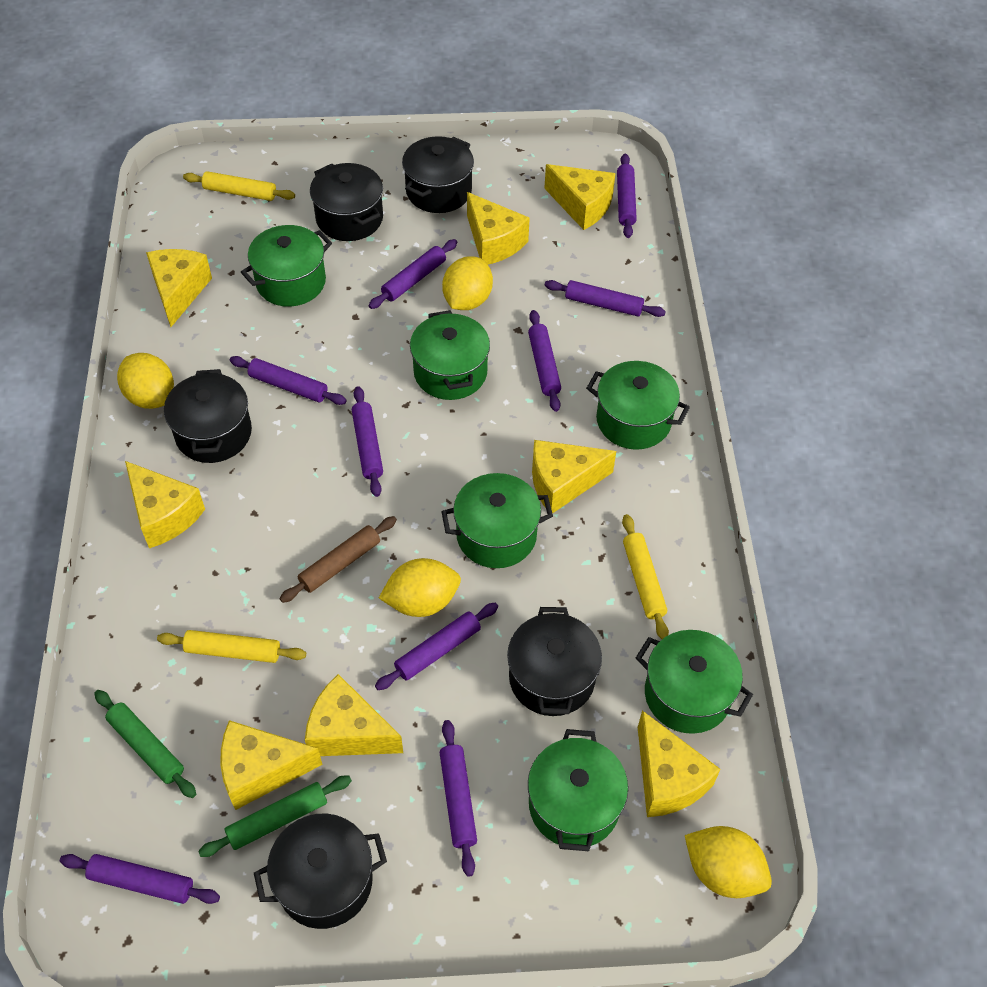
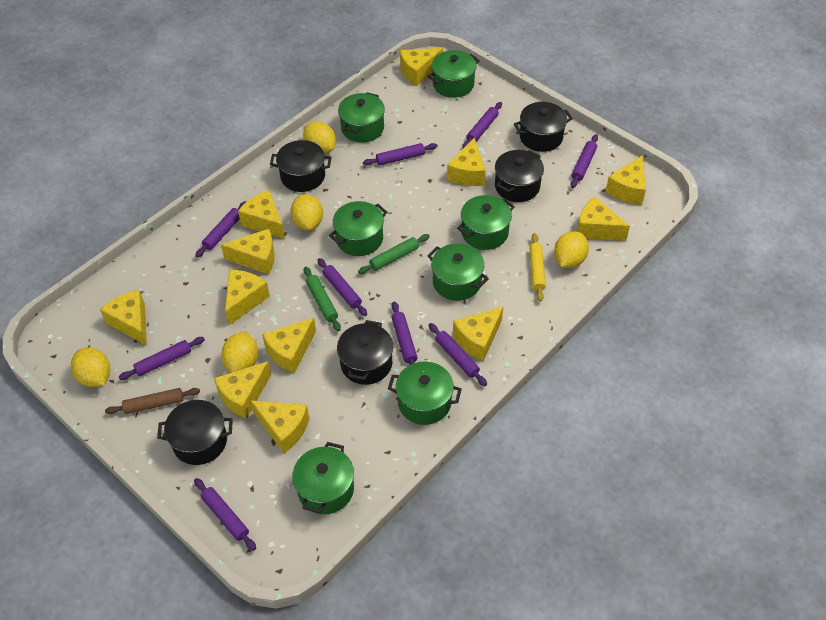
green pot: 6 -> 7
yellow cheese: 8 -> 12
yellow lemon: 4 -> 5
yellow rolling pin: 3 -> 1

